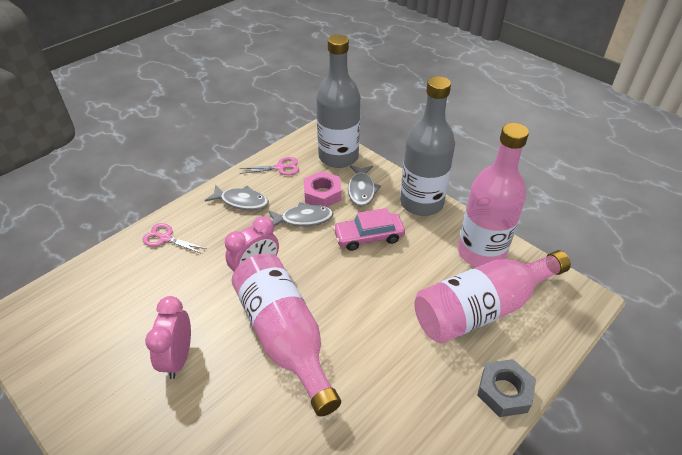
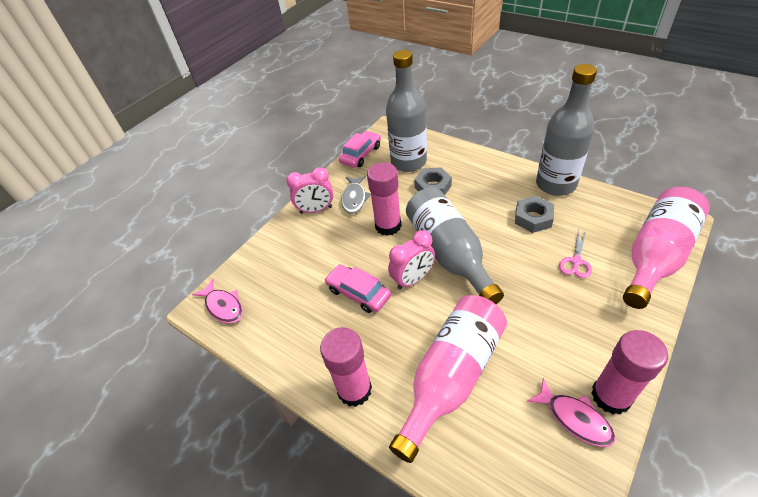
grey bottle: 2 -> 3
grey fish: 3 -> 1
grey nut: 1 -> 2
pink bottle: 3 -> 2
pink car: 1 -> 2
pink fish: 0 -> 2
pink glue stick: 0 -> 3
pink nut: 1 -> 0
pink scissors: 2 -> 1

